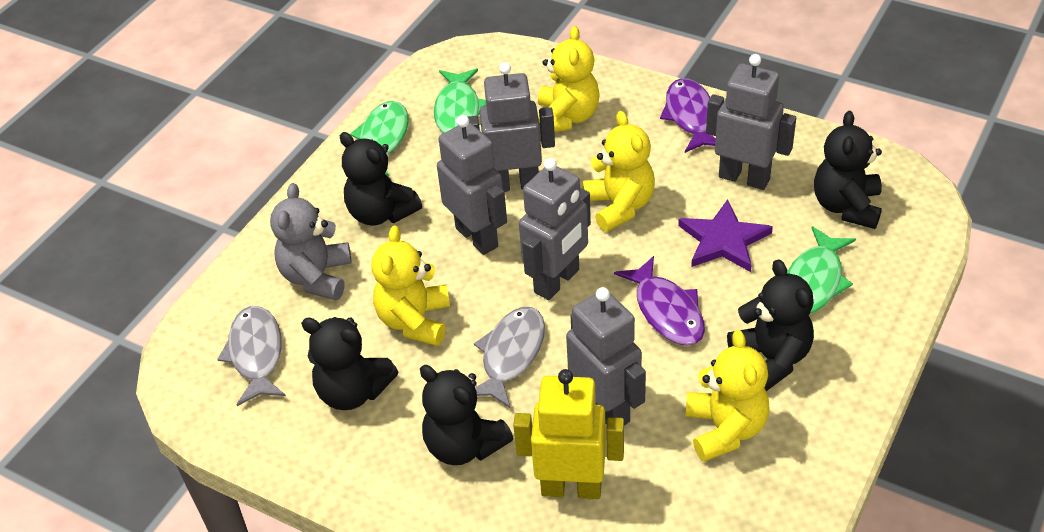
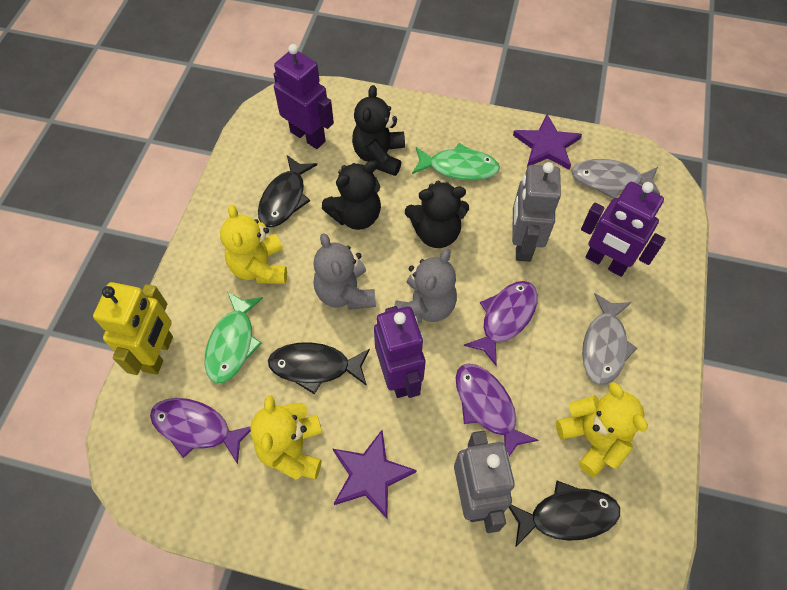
black fish: 0 -> 3
black teddy bear: 5 -> 3
green fish: 3 -> 2
grey robot: 5 -> 2
grey teddy bear: 1 -> 2
purple fish: 2 -> 3
purple robot: 0 -> 3
purple star: 1 -> 2
yellow teddy bear: 4 -> 3

